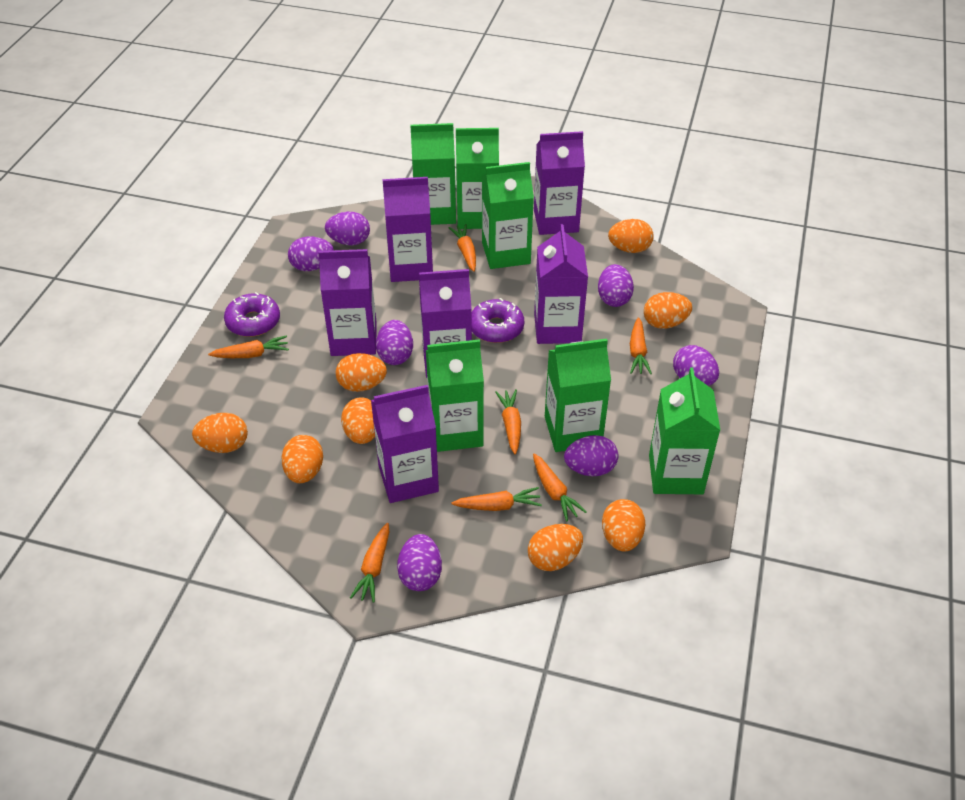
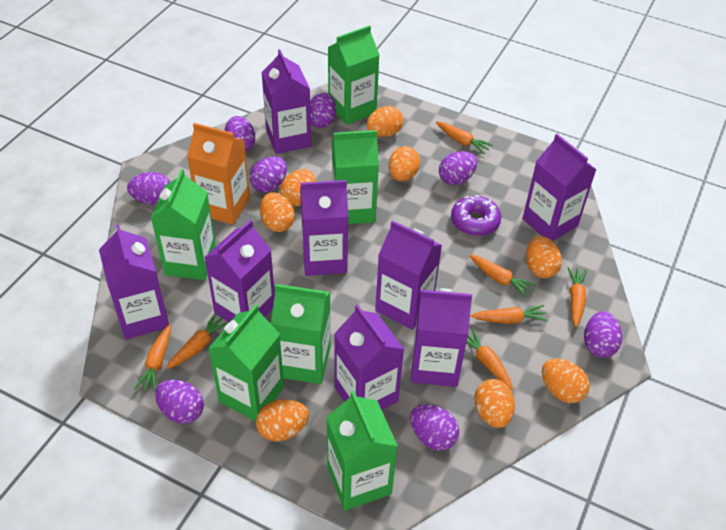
orange carton: 0 -> 1
purple carton: 6 -> 8
purple donut: 2 -> 1
purple egg: 7 -> 8

